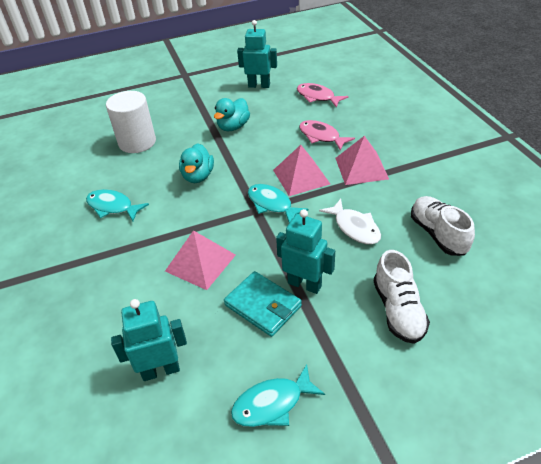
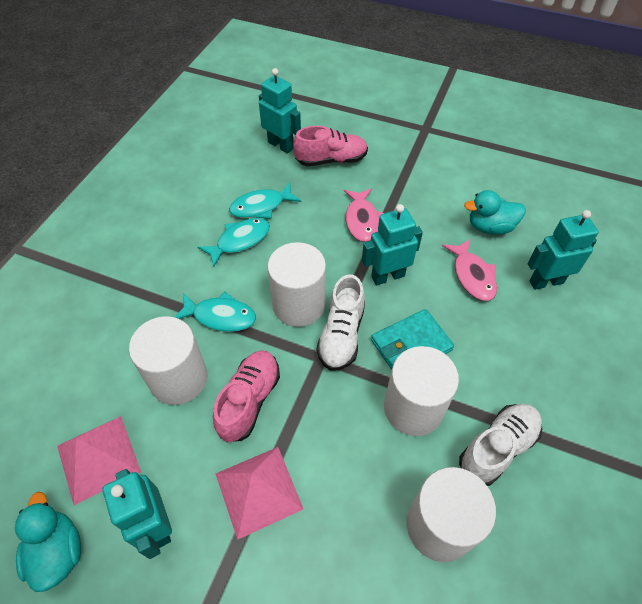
pink pyramid: 3 -> 2
pink shoe: 0 -> 2
turquoise robot: 3 -> 4
white cylinder: 1 -> 4
white fish: 1 -> 0

